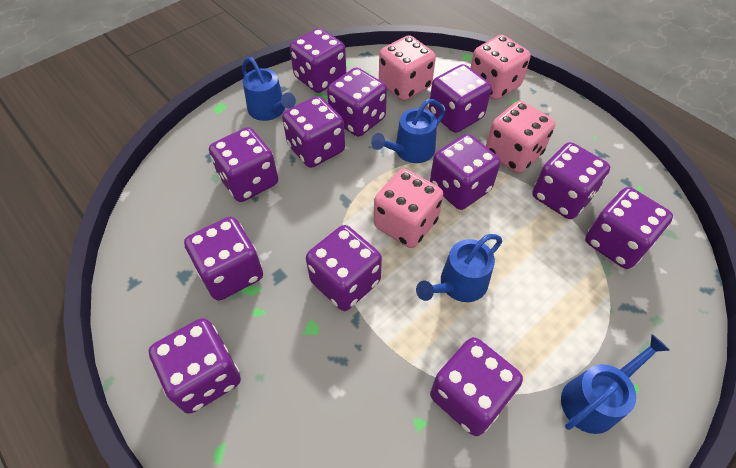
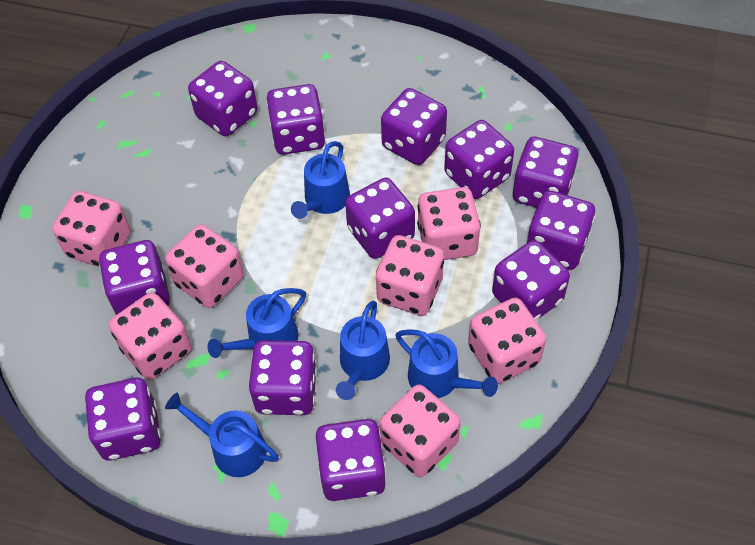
blue watering can: 4 -> 5
pink dice: 4 -> 7

